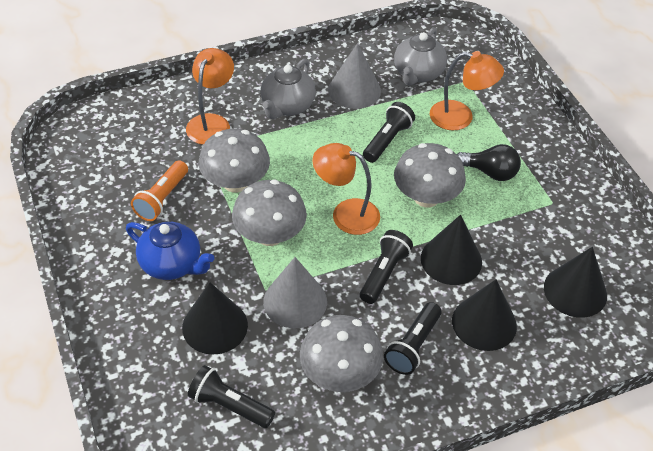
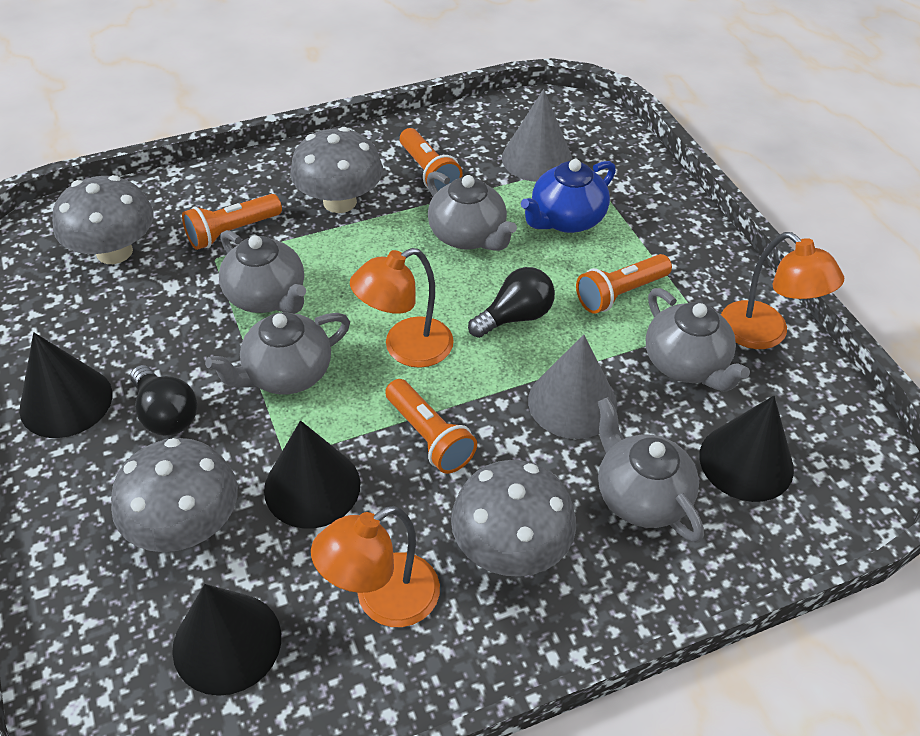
black flashlight: 4 -> 0
black light bulb: 1 -> 2
grey teapot: 2 -> 5
orange flashlight: 1 -> 4

